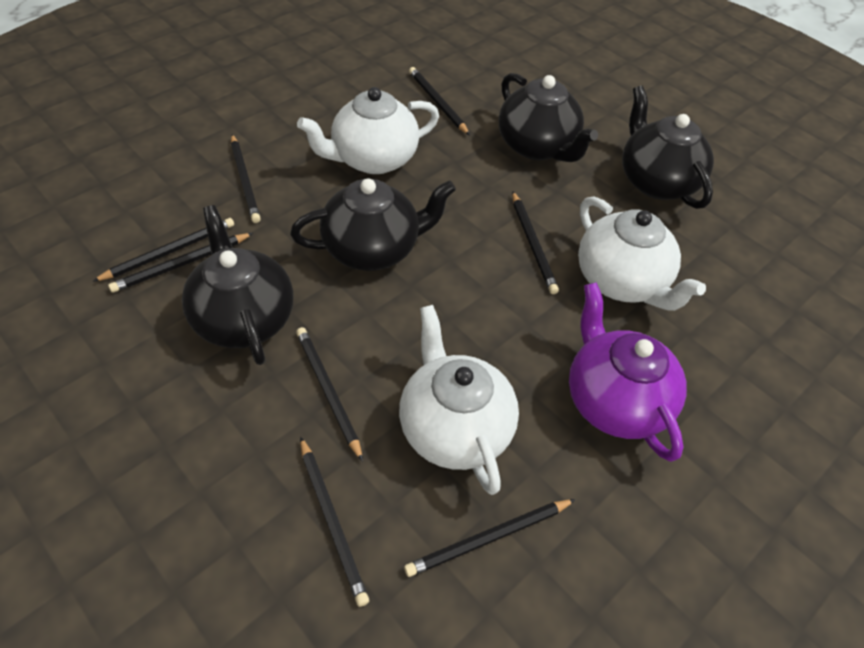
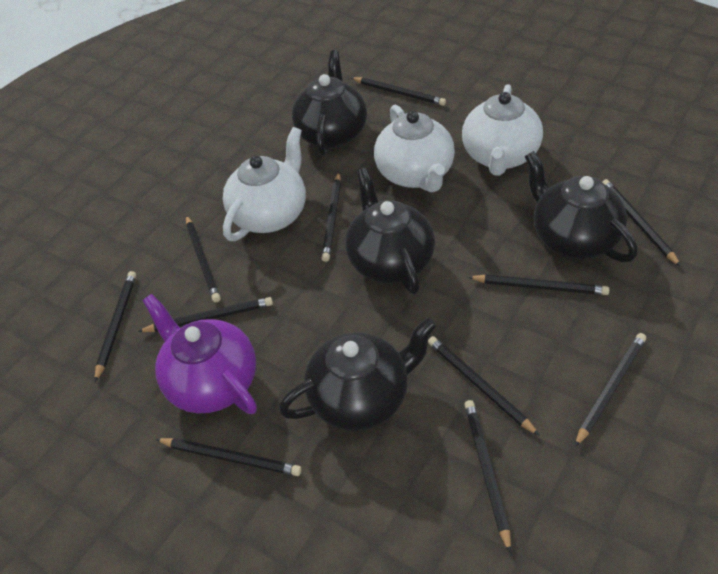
black pencil: 8 -> 11

